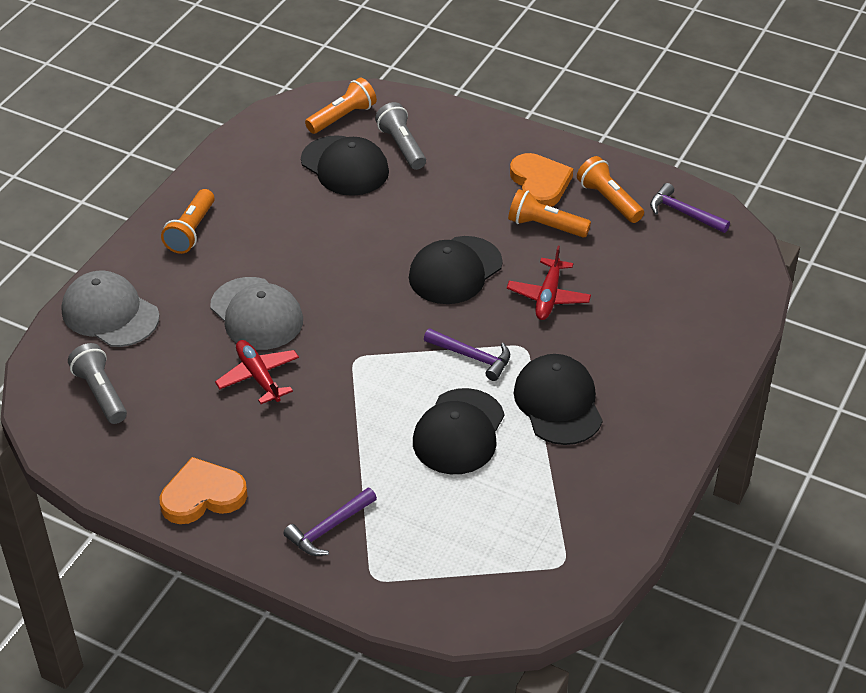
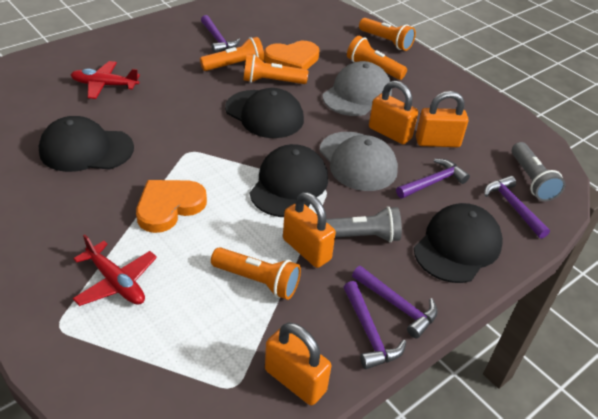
orange flashlight: 4 -> 5
orange padlock: 0 -> 4
purple hammer: 3 -> 5

